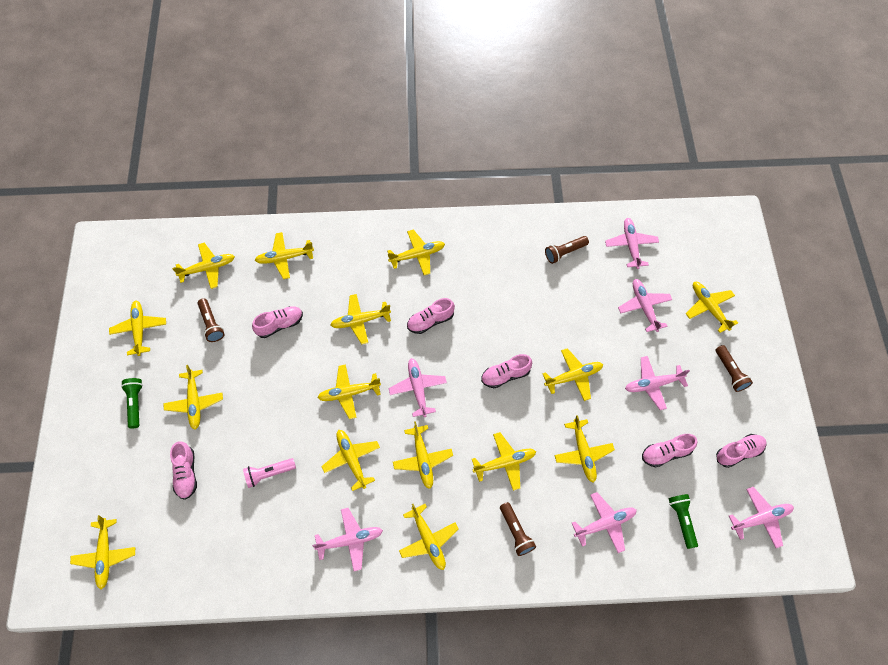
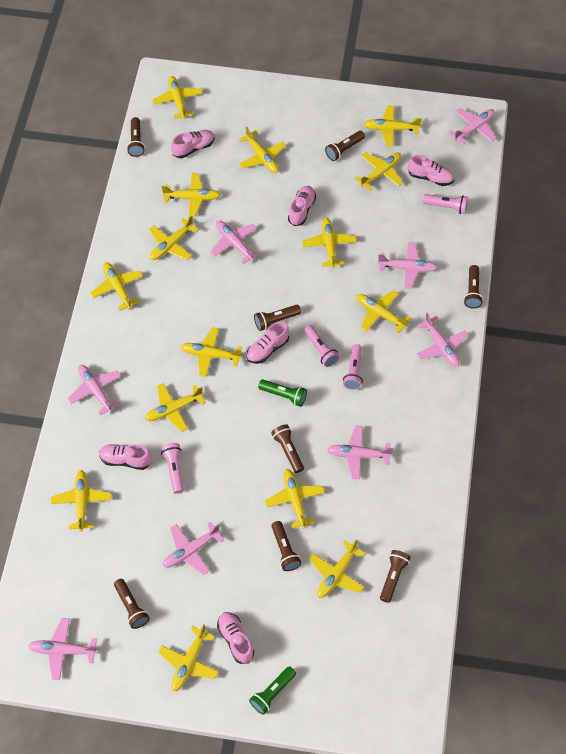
brown flashlight: 4 -> 8
pink flashlight: 1 -> 4
pink plane: 7 -> 8

